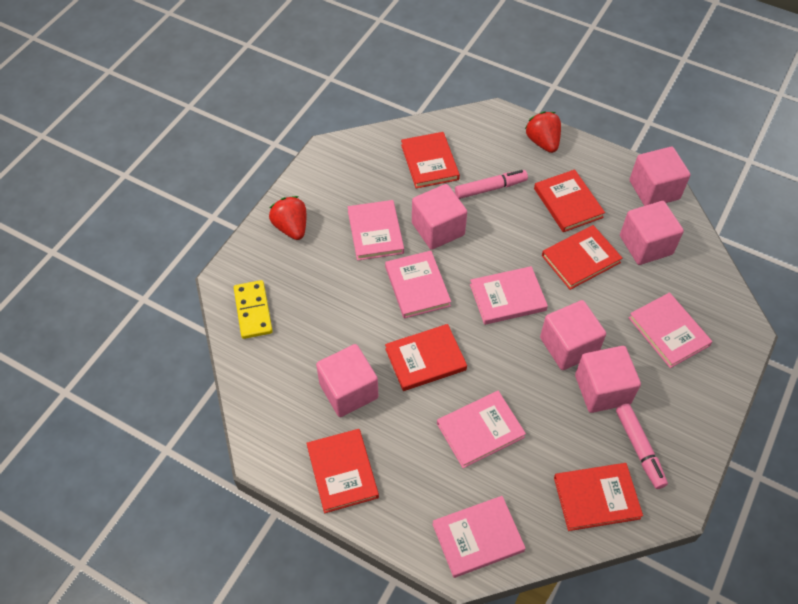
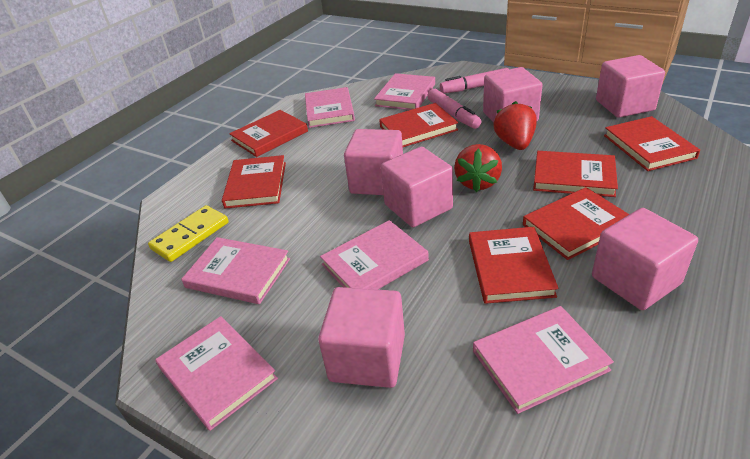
red book: 6 -> 7

